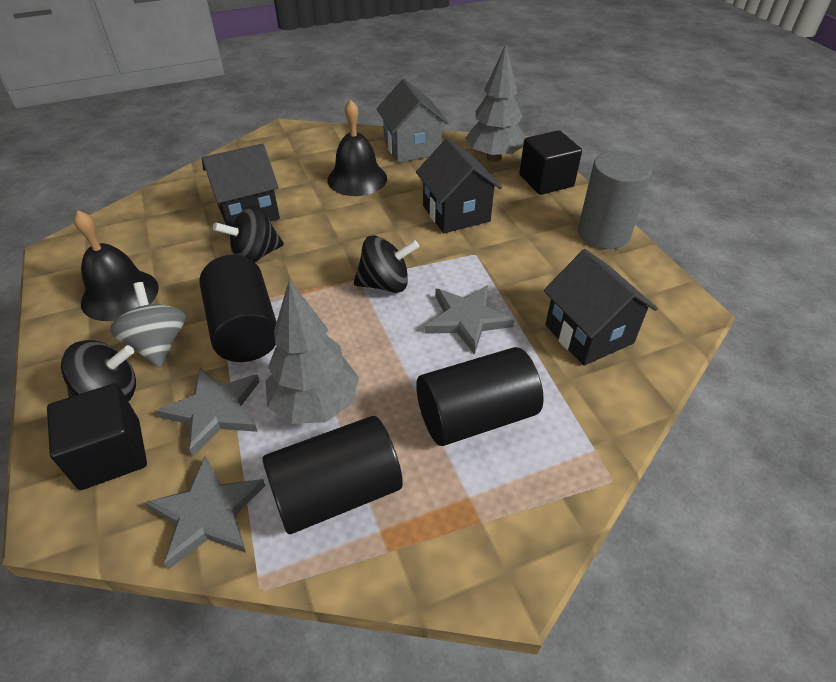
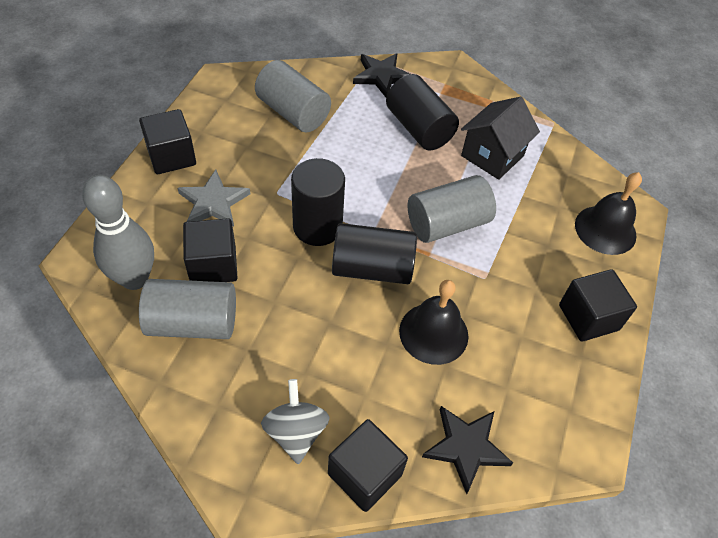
black cube: 2 -> 4
black house: 3 -> 1
black spinning top: 3 -> 0
black star: 0 -> 2
grey bowling pin: 0 -> 1
grey cylinder: 1 -> 3
grey house: 1 -> 0
grey star: 3 -> 1
grey tree: 2 -> 0

